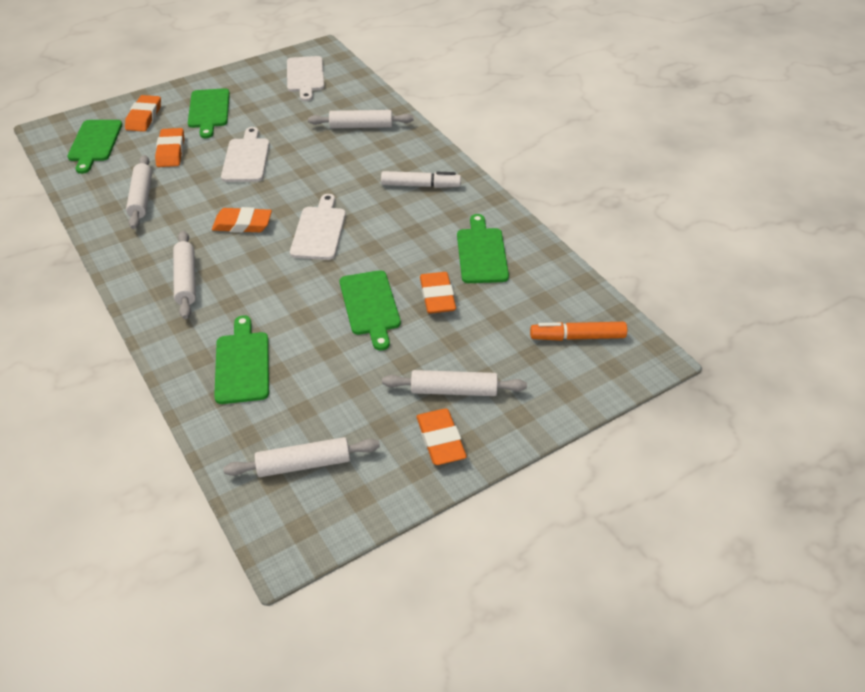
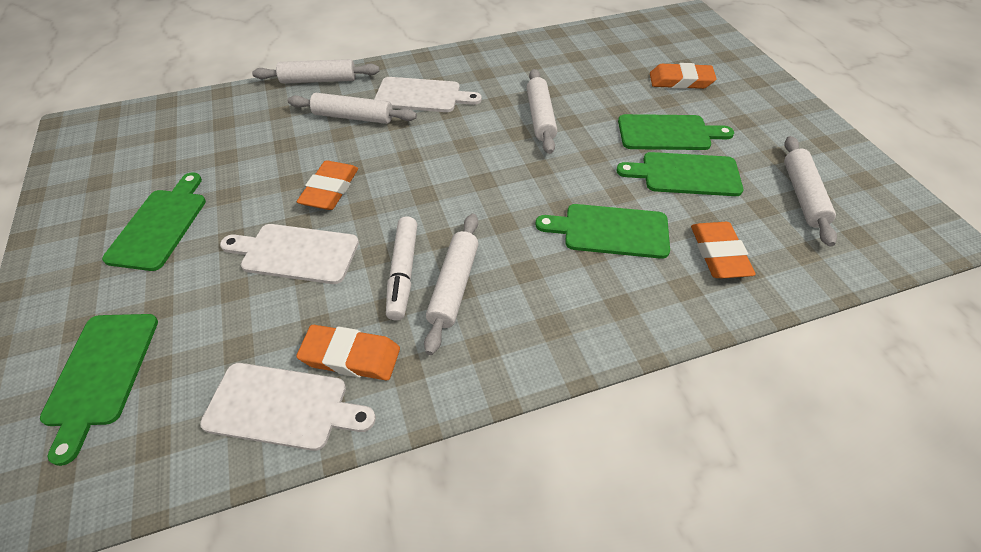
orange eraser: 5 -> 4
orange marker: 1 -> 0

